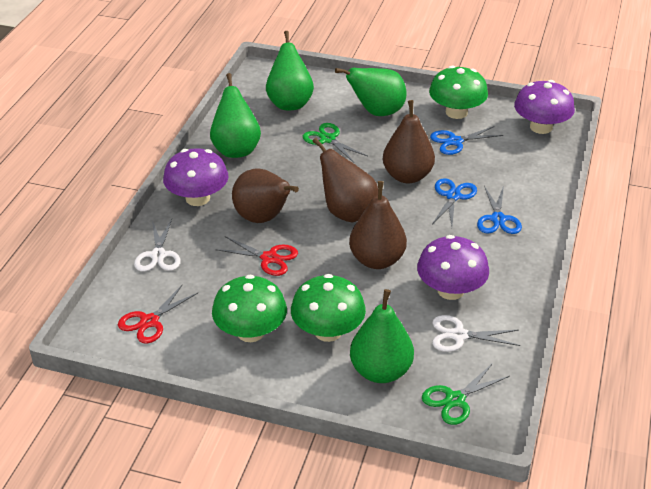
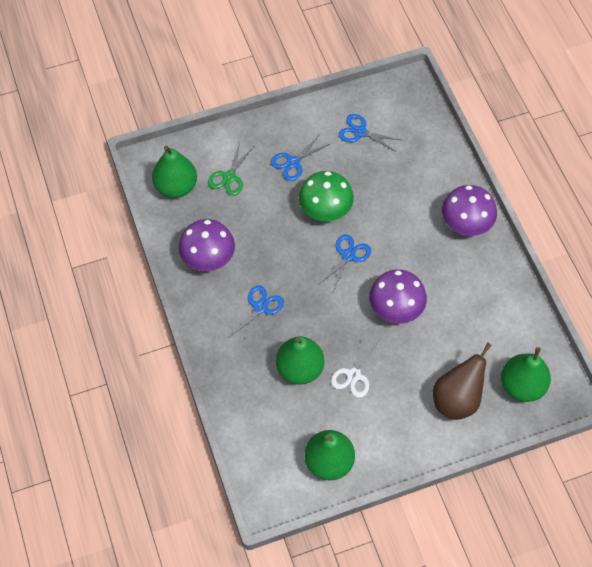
blue scissors: 3 -> 4
brown pear: 4 -> 1
green mushroom: 3 -> 1
green scissors: 2 -> 1
red scissors: 2 -> 0
white scissors: 2 -> 1

